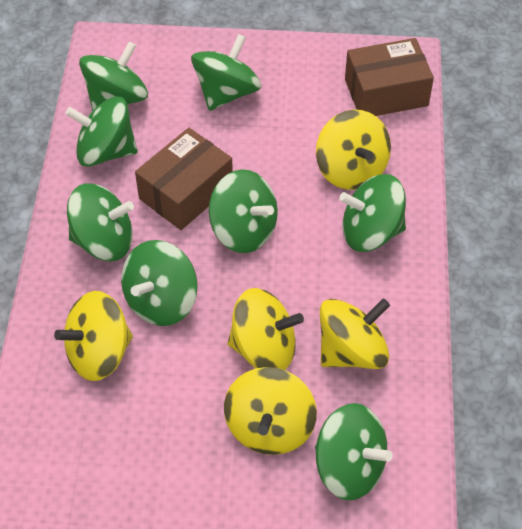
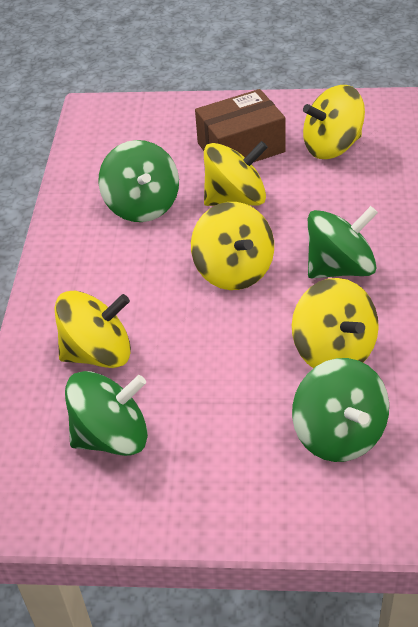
brown box: 2 -> 1
green spinning top: 8 -> 4

